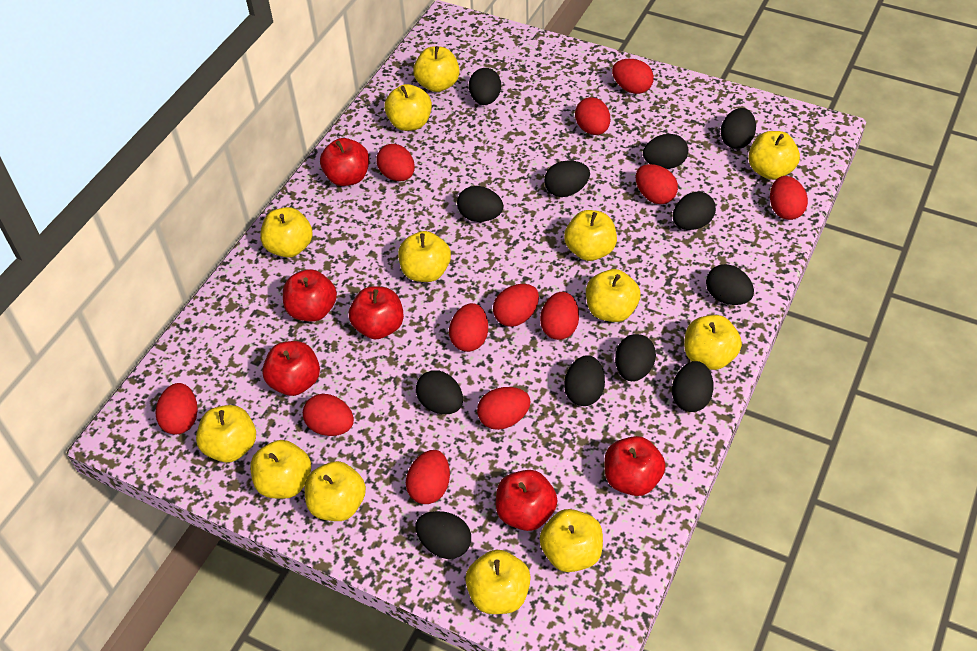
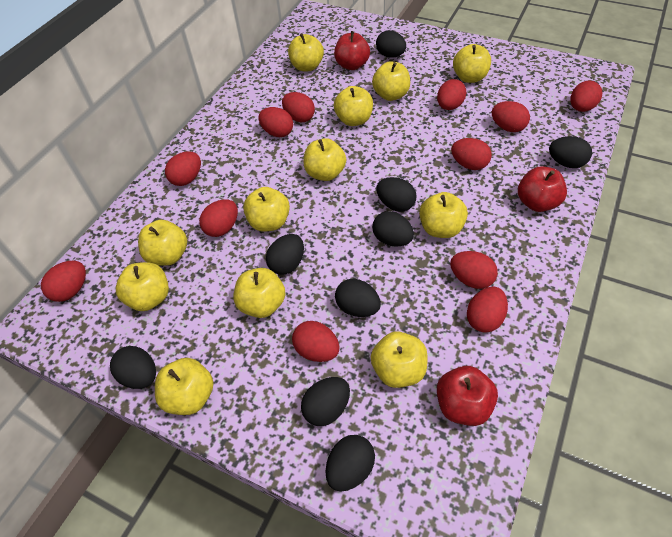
black egg: 12 -> 9
red apple: 6 -> 3
yellow apple: 13 -> 12

